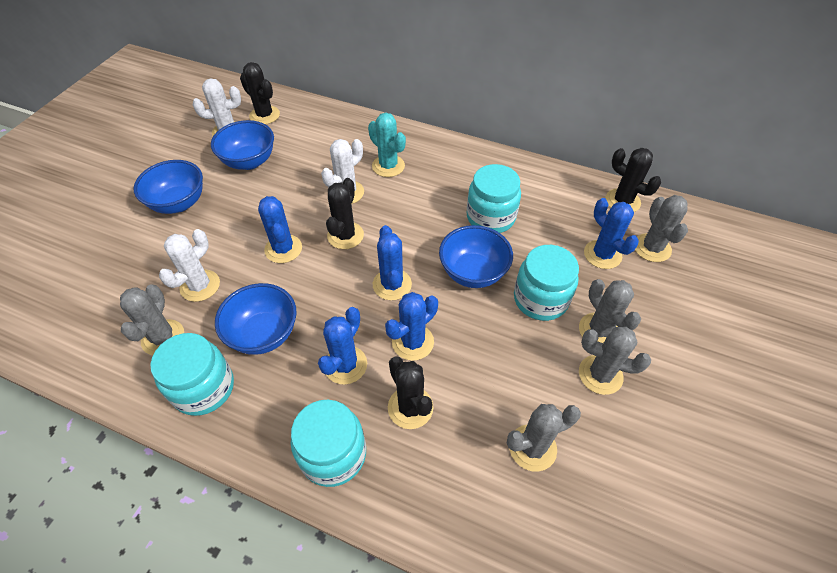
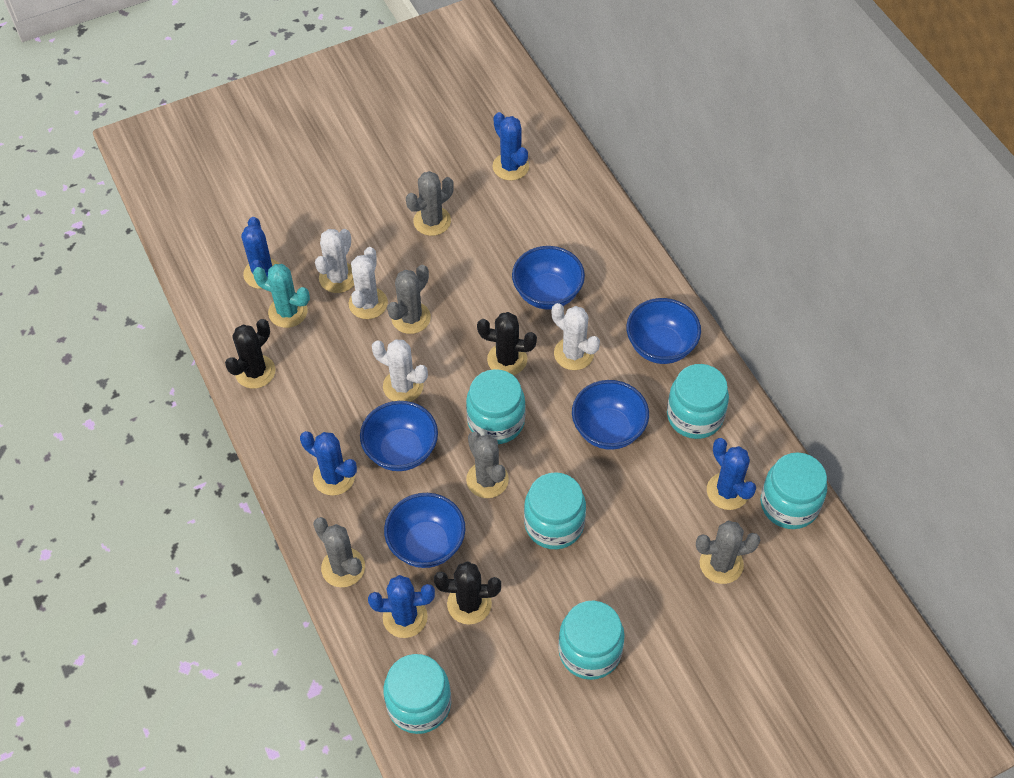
black cactus: 4 -> 3
blue bowl: 4 -> 5
turquoise jar: 4 -> 6
white cactus: 3 -> 4

